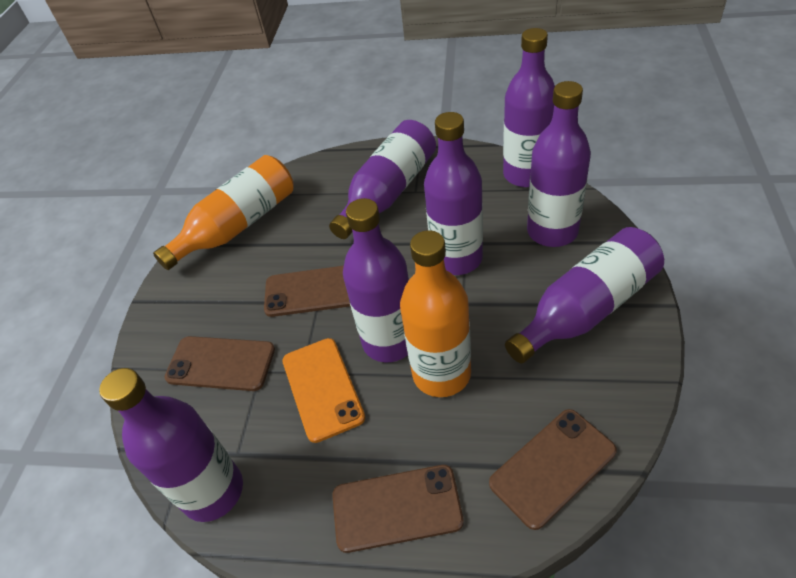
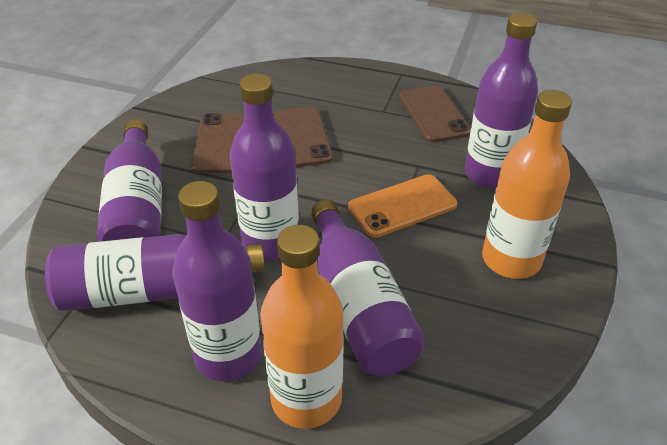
brown phone: 4 -> 3
purple bottle: 7 -> 6

